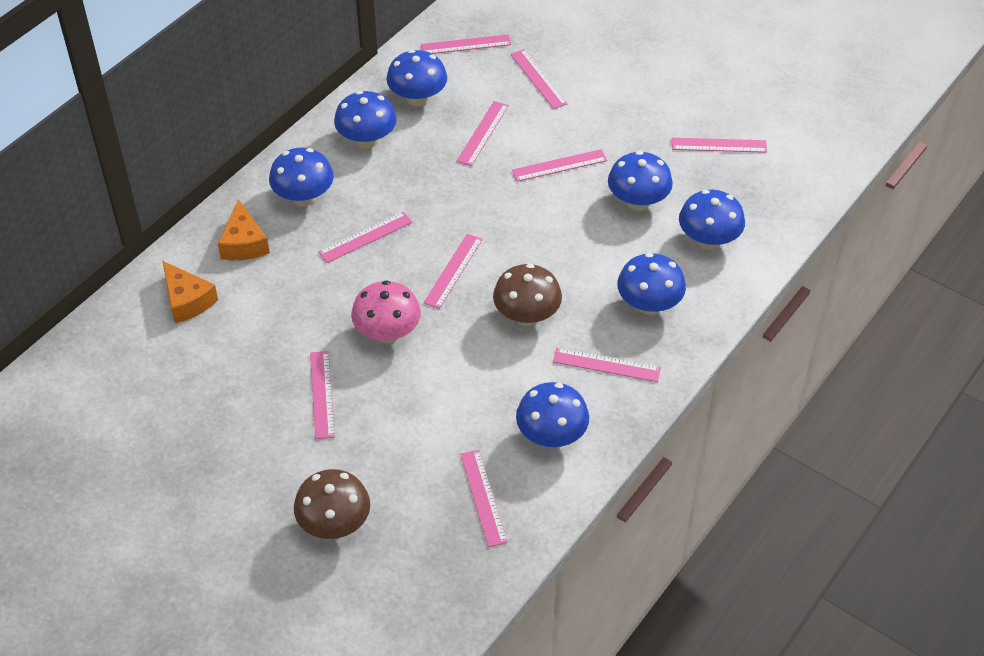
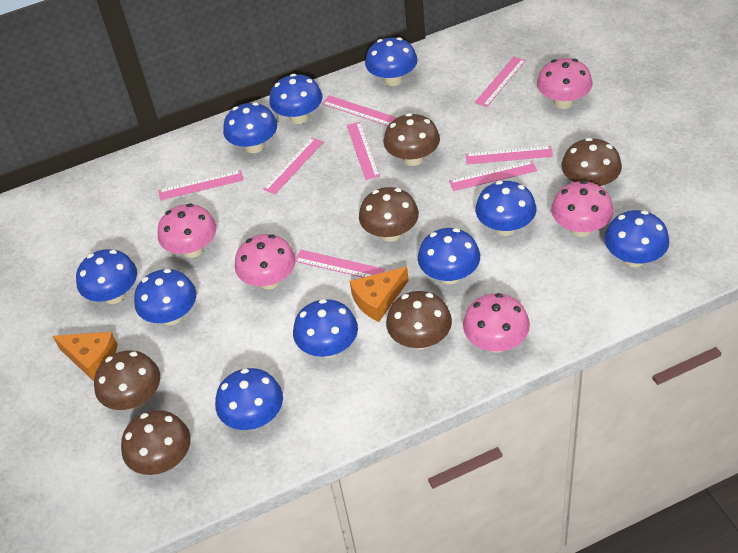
blue mushroom: 7 -> 10
brown mushroom: 2 -> 6
pink mushroom: 1 -> 5
pink ruler: 10 -> 8

